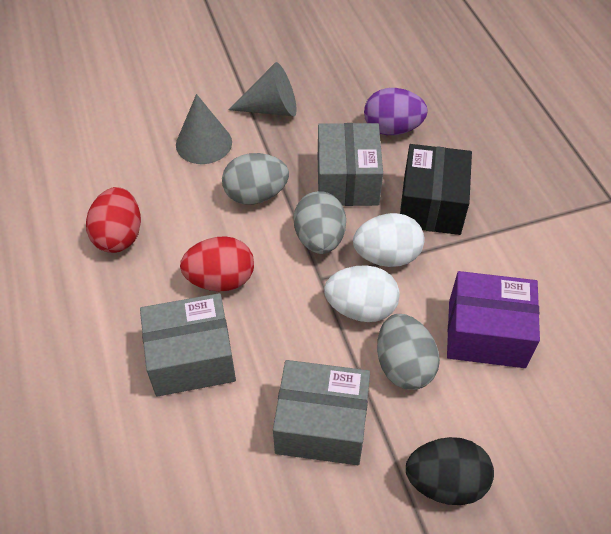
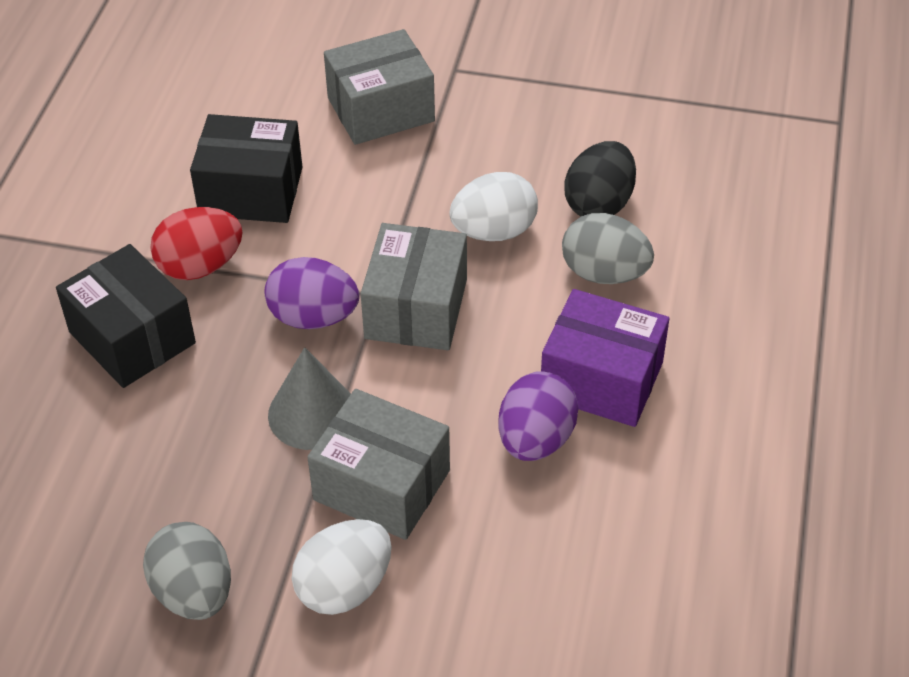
black box: 1 -> 2
grey cone: 2 -> 1
grey egg: 3 -> 2
purple egg: 1 -> 2
red egg: 2 -> 1

